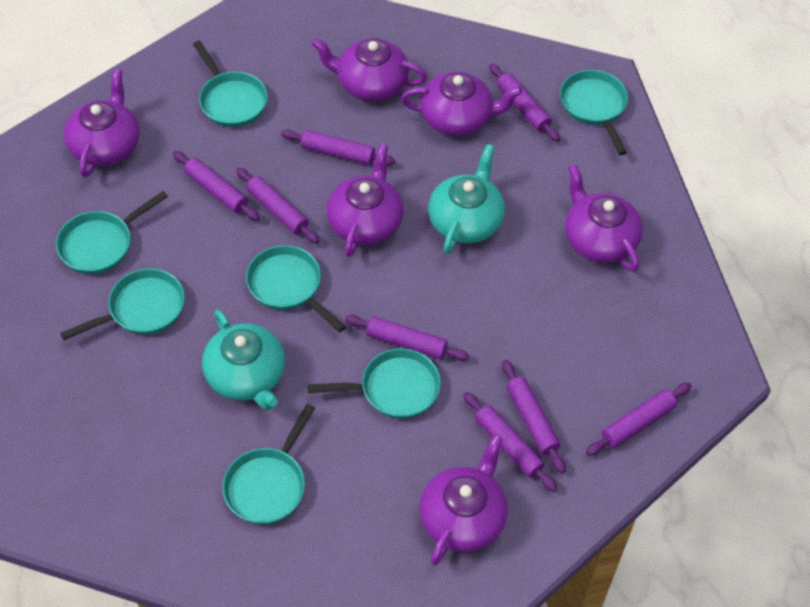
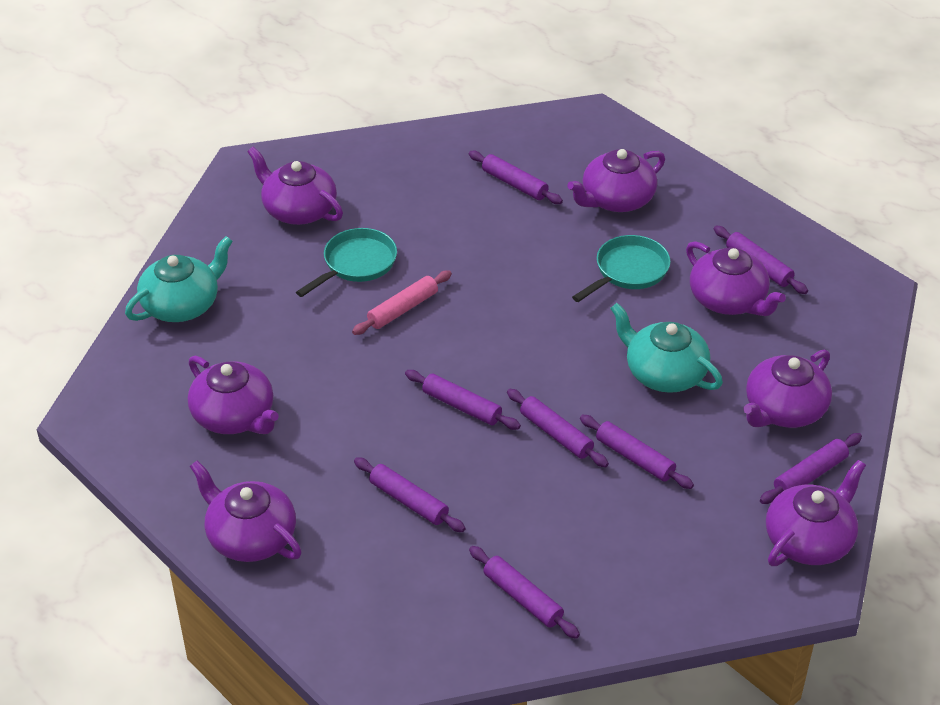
pink rolling pin: 0 -> 1
purple teapot: 6 -> 7
turquoise pan: 7 -> 2

